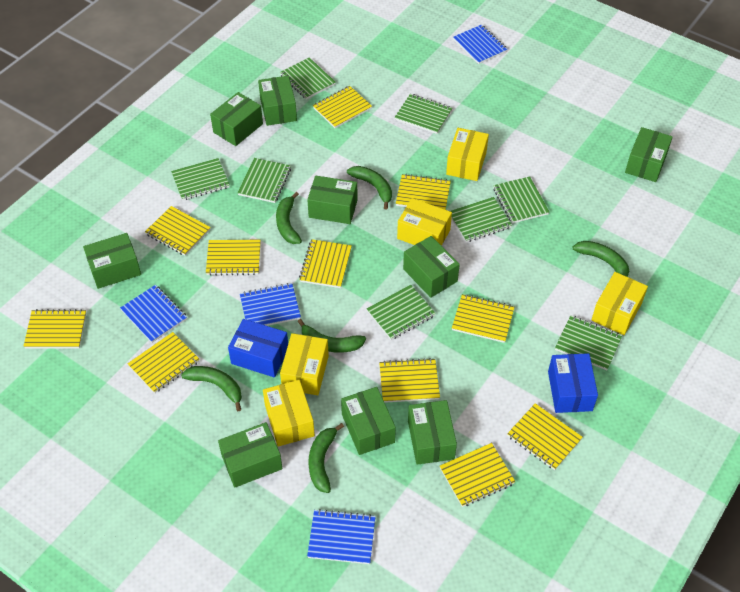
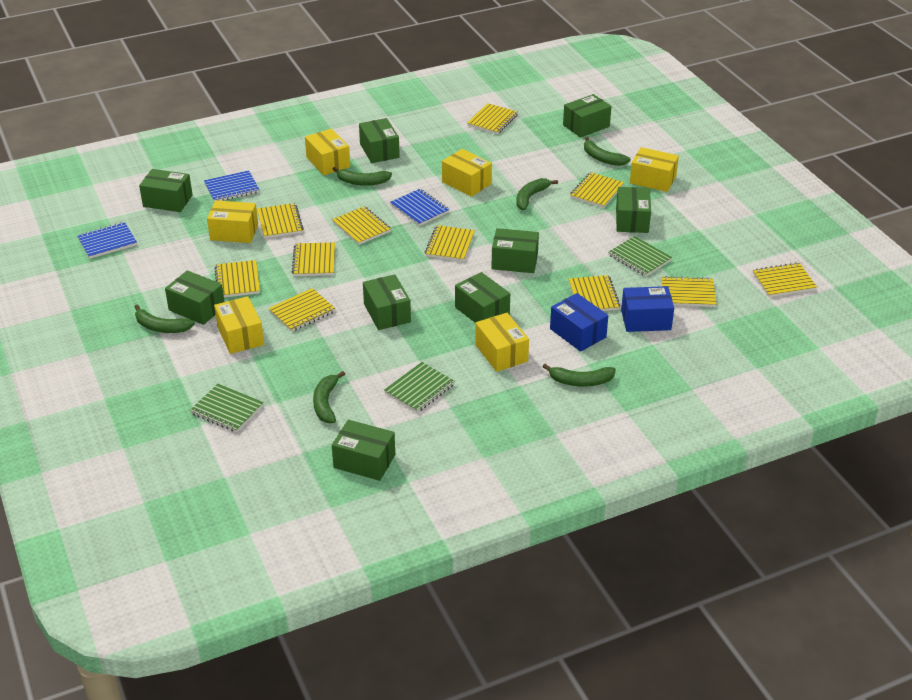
blue notebook: 4 -> 3
green notebook: 8 -> 3
yellow box: 5 -> 6

